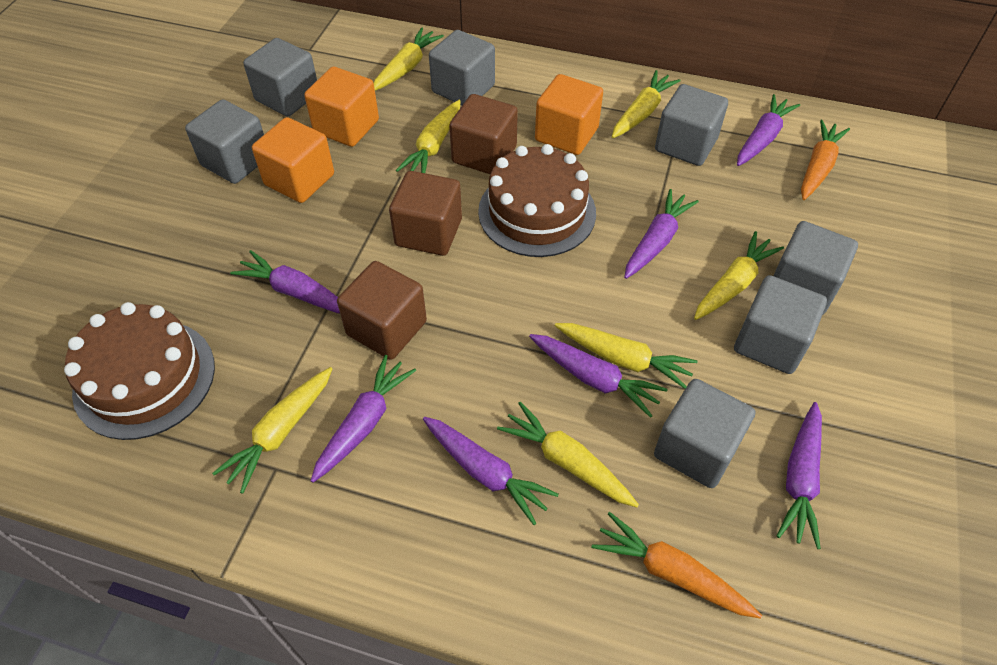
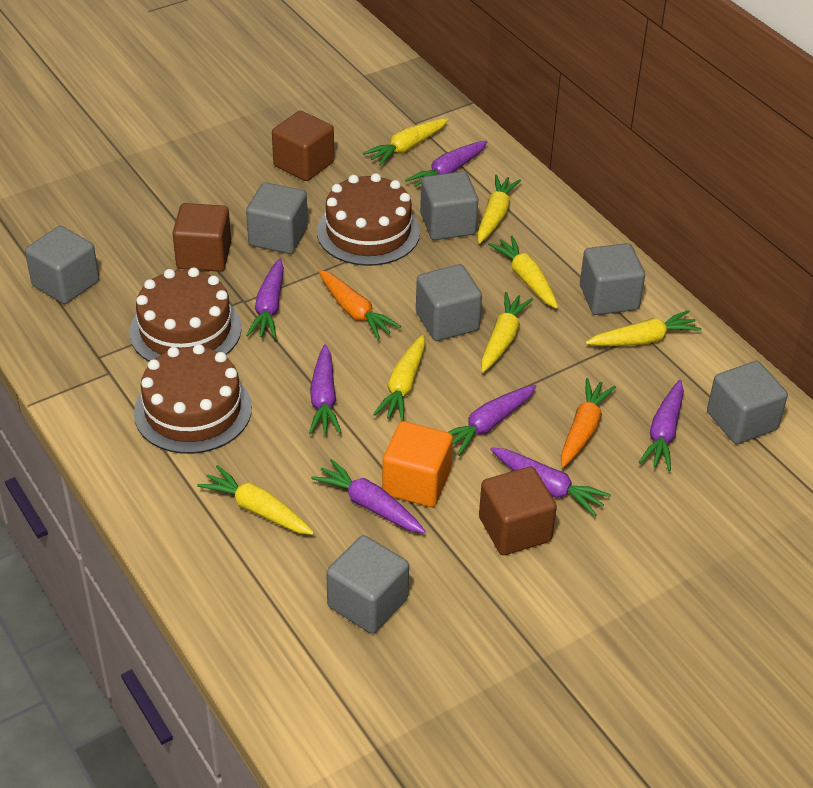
brown cake: 2 -> 3
orange cube: 3 -> 1

